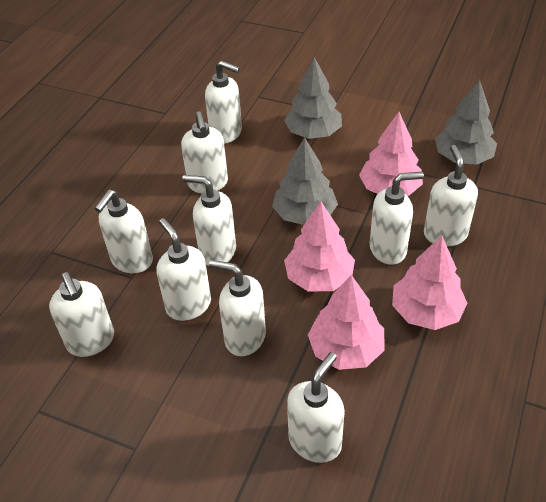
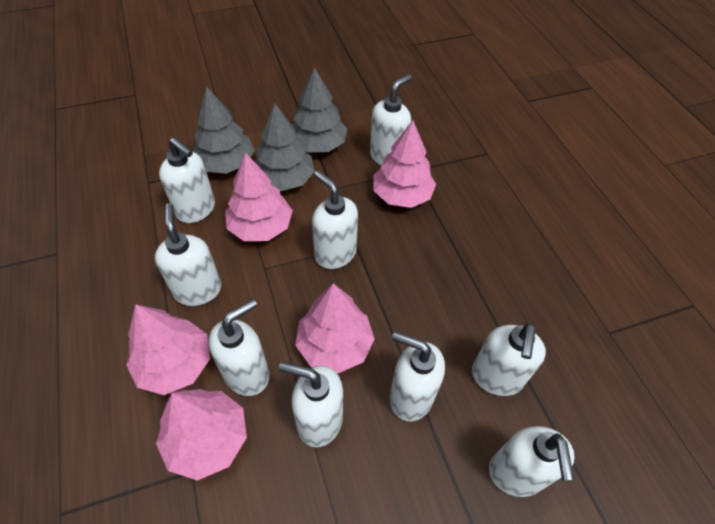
pink tree: 4 -> 5
white soap dispenser: 10 -> 9

